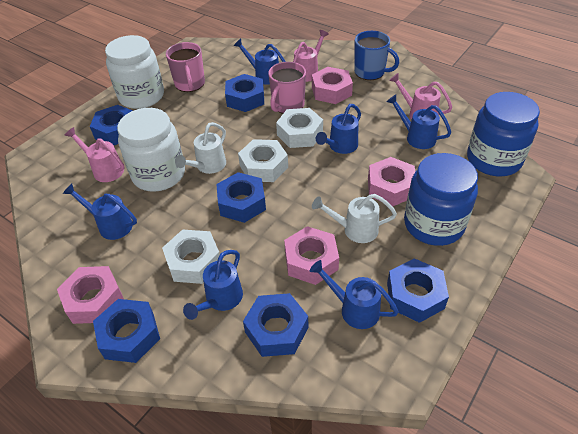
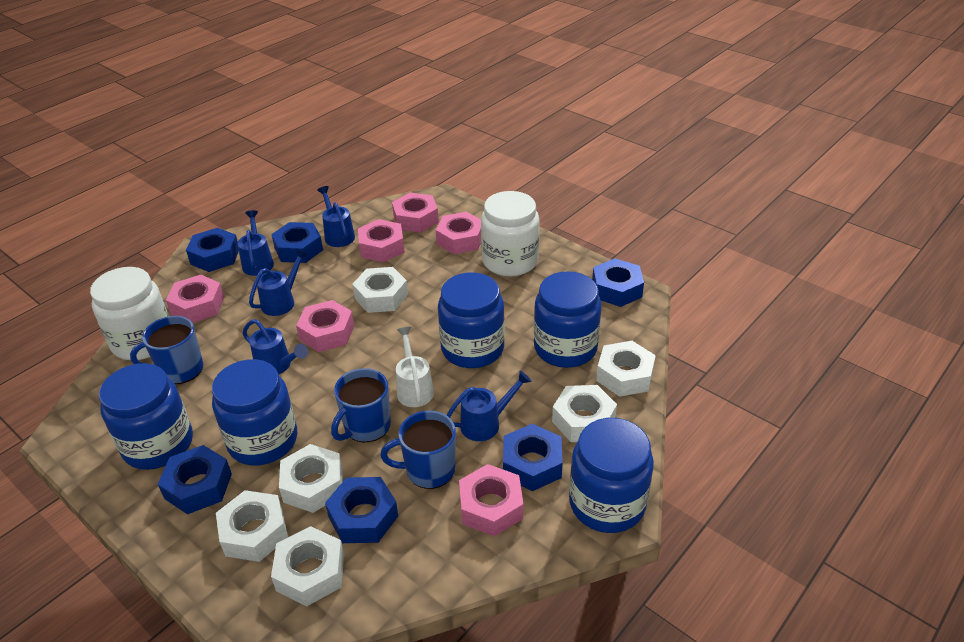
blue jar: 2 -> 5
blue mug: 1 -> 3
blue watering can: 6 -> 5
pink mug: 2 -> 0
pink nut: 4 -> 6
pink watering can: 3 -> 0
white nut: 3 -> 6
white watering can: 2 -> 1

